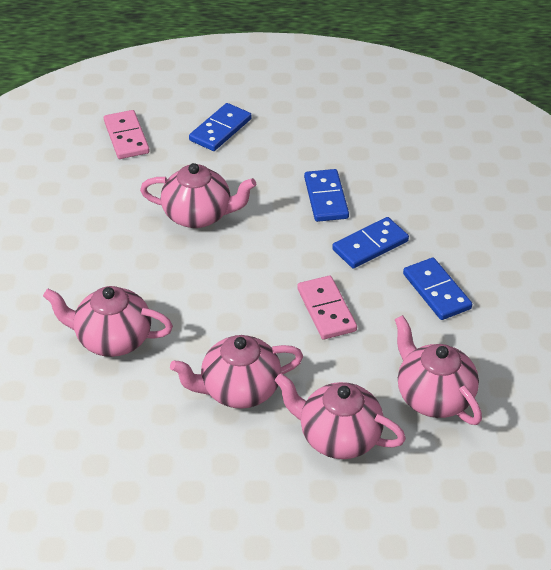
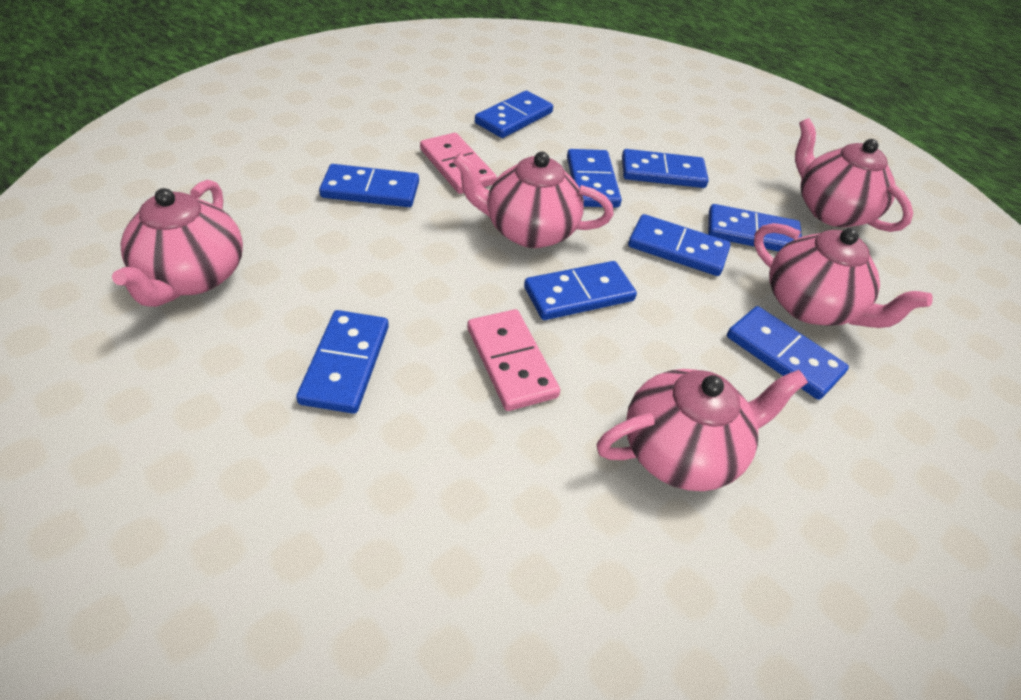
blue domino: 4 -> 9

